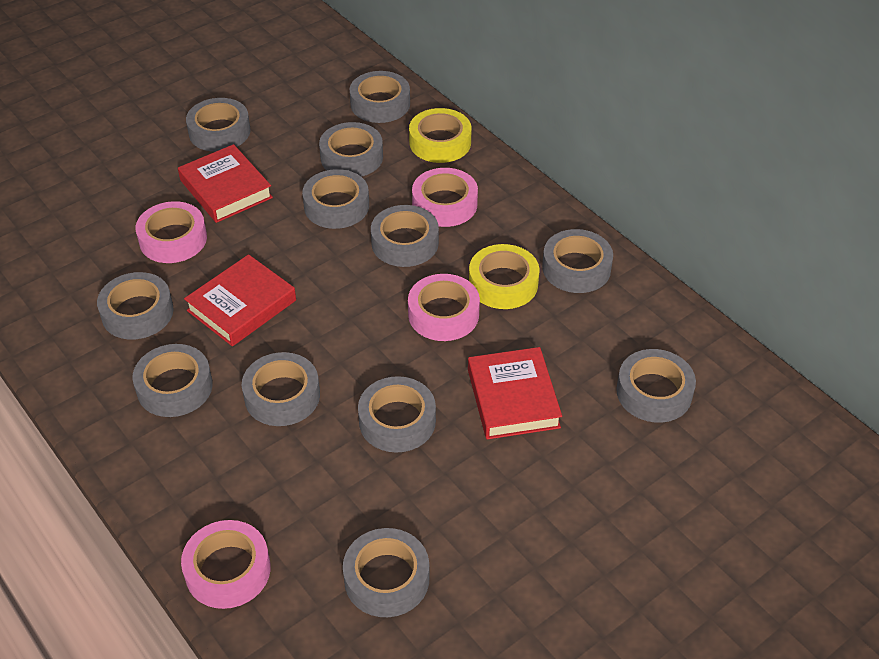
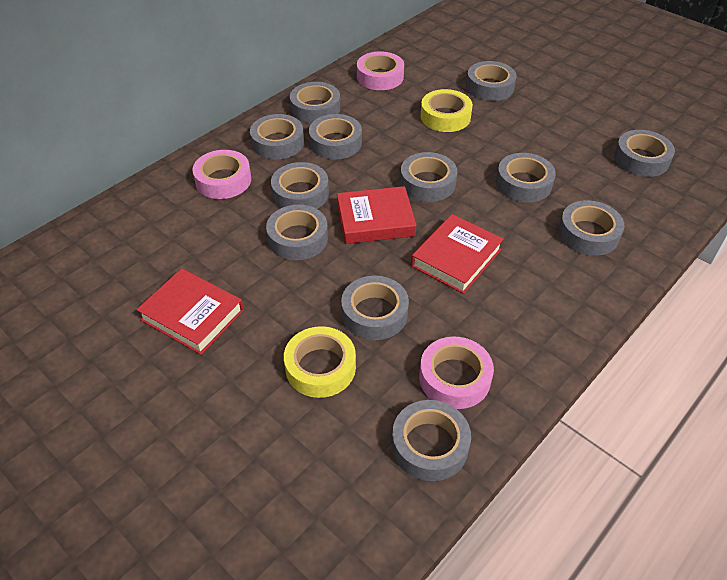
pink tape: 4 -> 3

